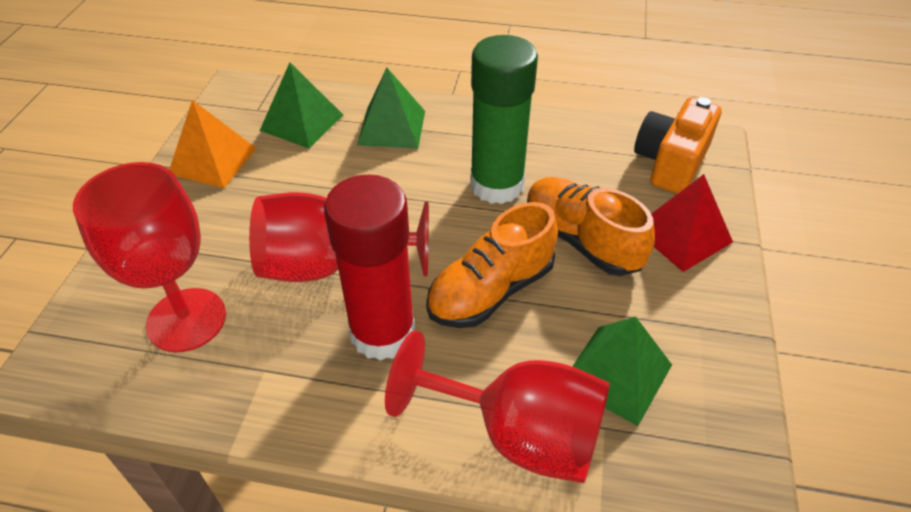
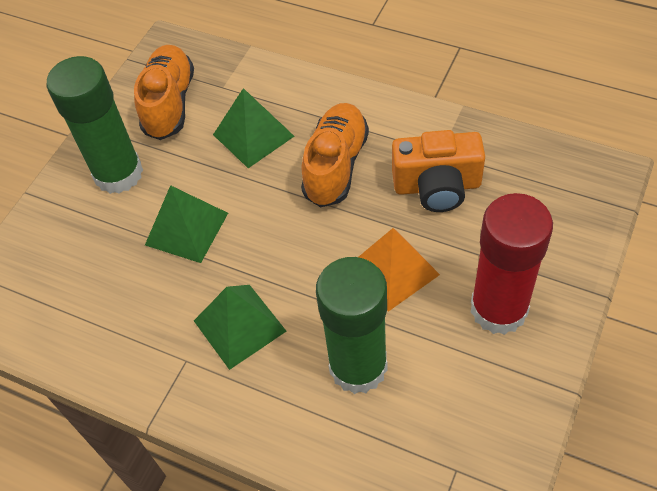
green glue stick: 1 -> 2
red goblet: 3 -> 0
red pyramid: 1 -> 0

